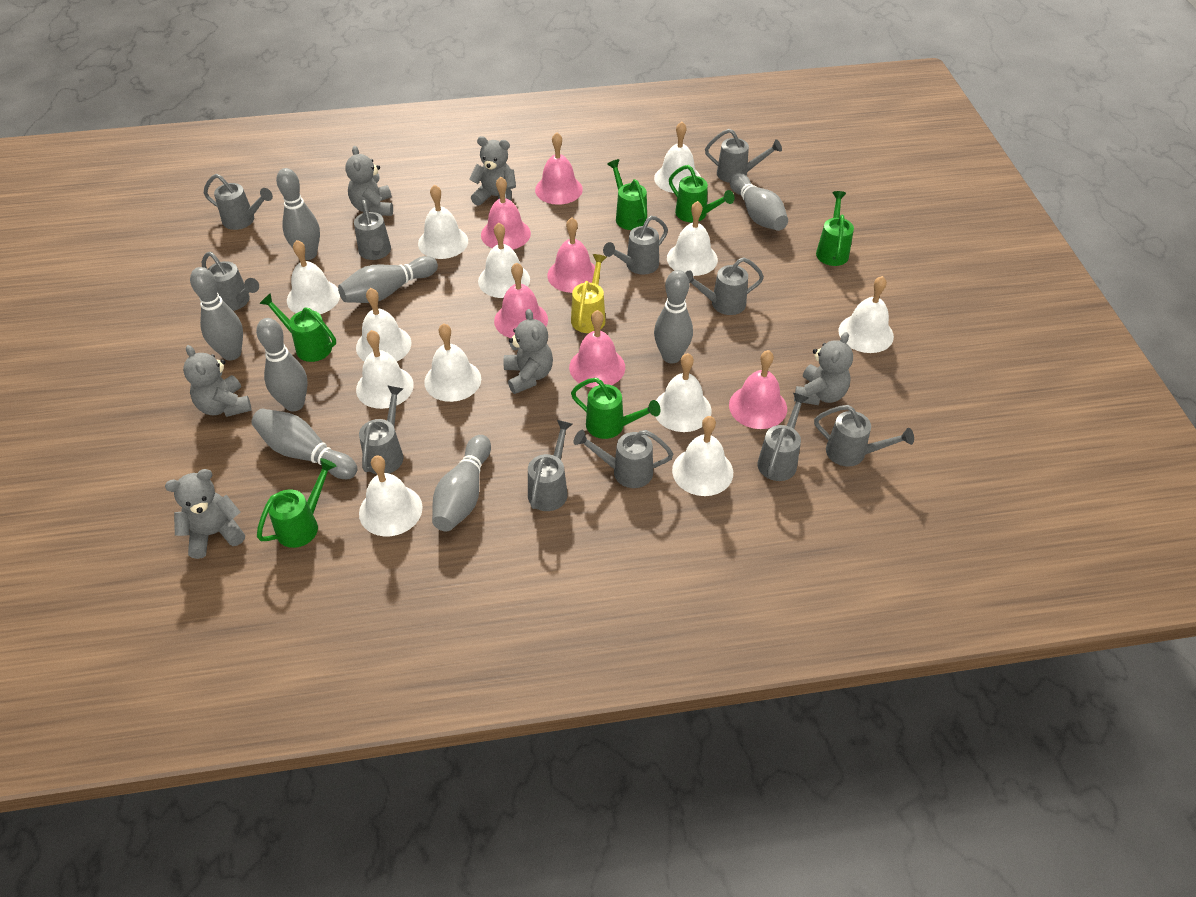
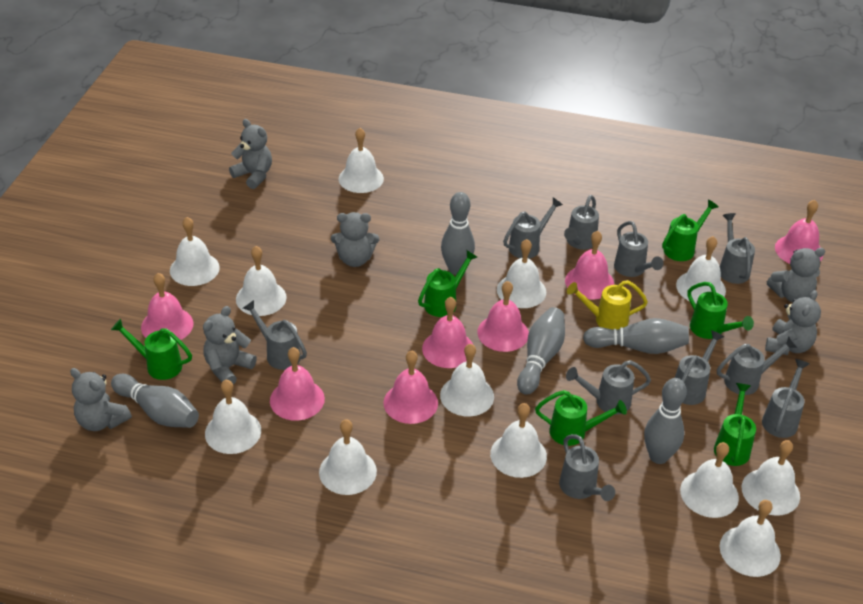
grey bowling pin: 8 -> 5
grey watering can: 11 -> 10
pink bell: 6 -> 7

